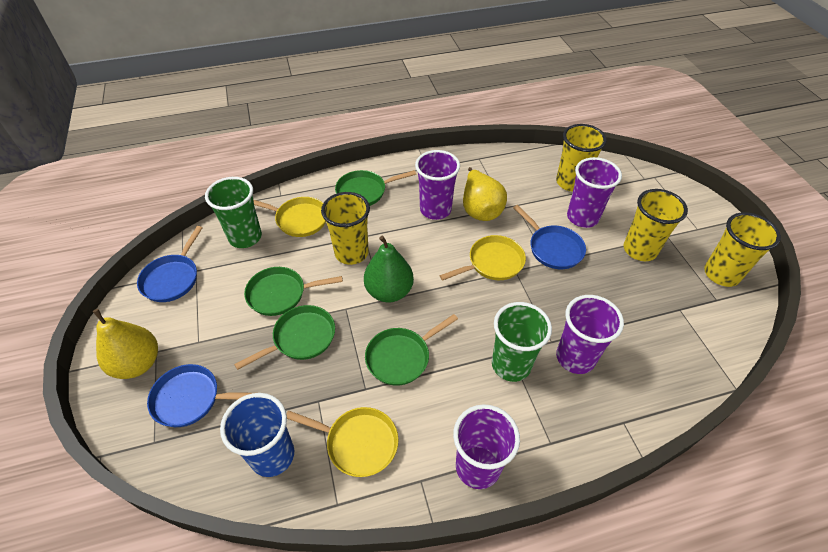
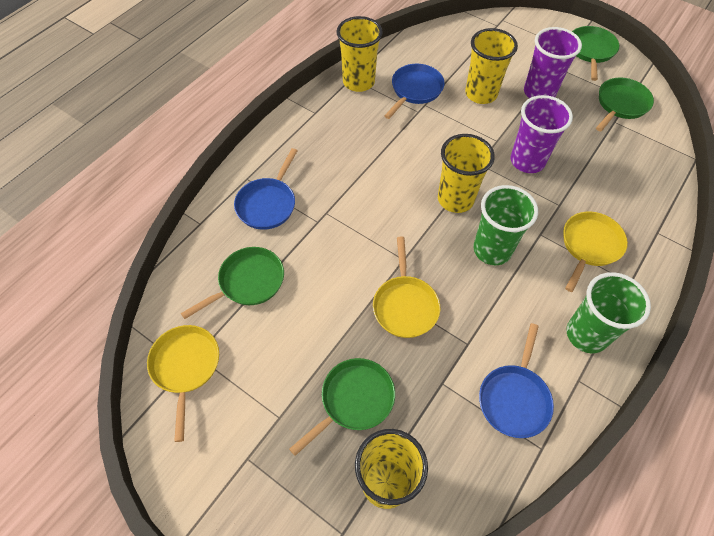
blue cup: 1 -> 0
green pear: 1 -> 0
purple cup: 4 -> 2
yellow pear: 2 -> 0

